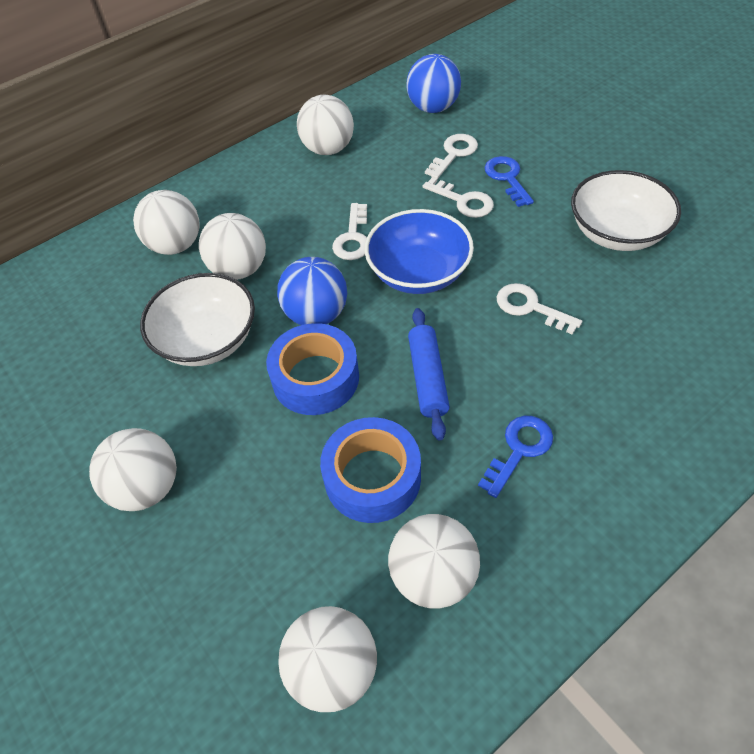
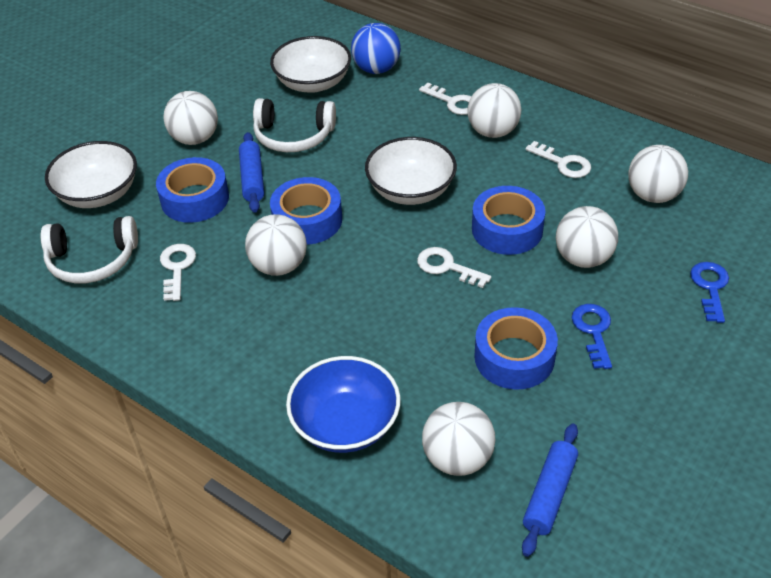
blue ball: 2 -> 1
blue rolling pin: 1 -> 2
blue tape: 2 -> 4
white bowl: 2 -> 3
white headphones: 0 -> 2

